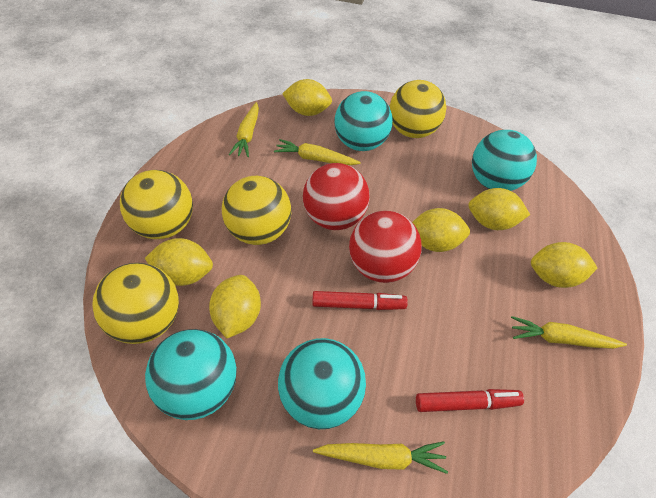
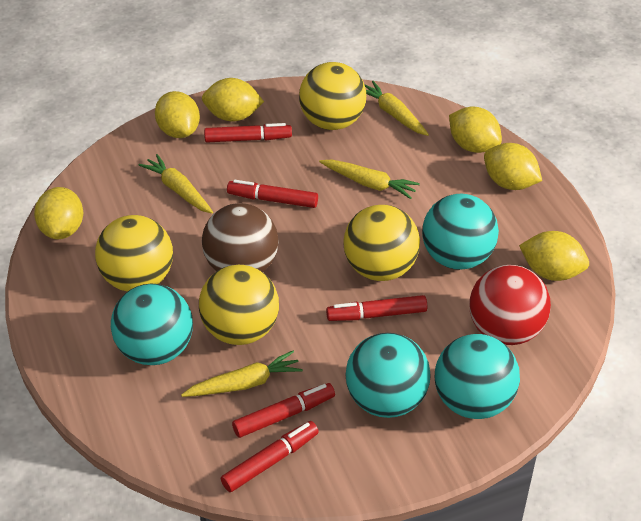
brown ball: 0 -> 1
red ball: 2 -> 1
red marker: 2 -> 5

